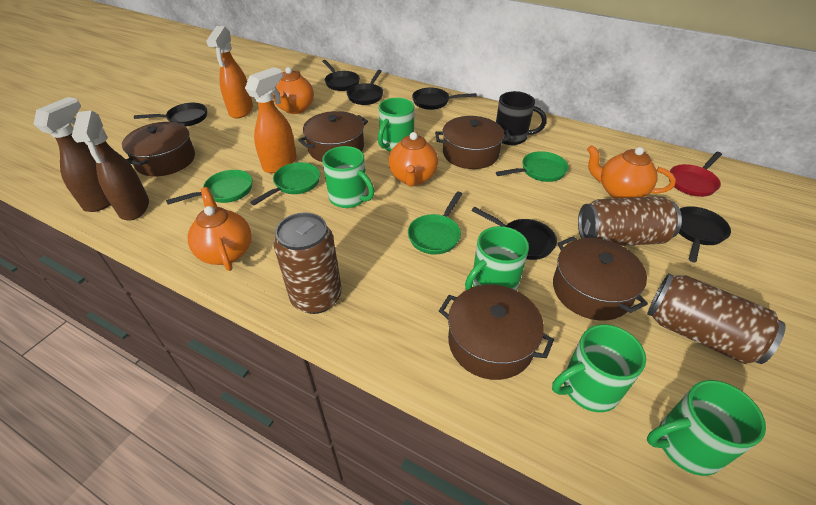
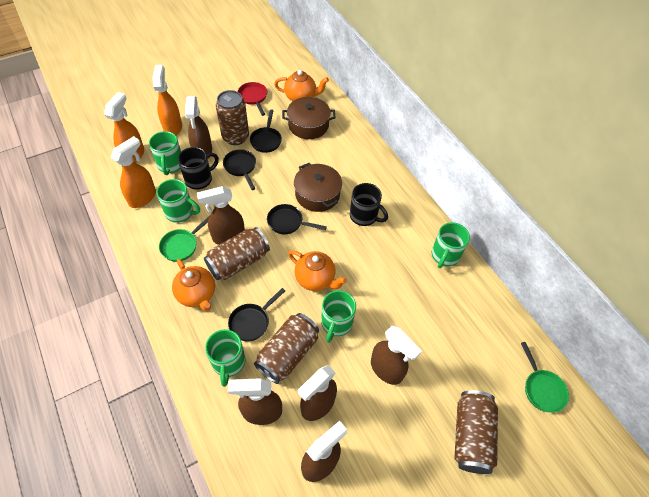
black mug: 1 -> 2
black pan: 6 -> 4
brown can: 3 -> 4
brown pot: 5 -> 2
brown spray bottle: 2 -> 6
green pan: 4 -> 2
orange spray bottle: 2 -> 3
orange teapot: 4 -> 3

